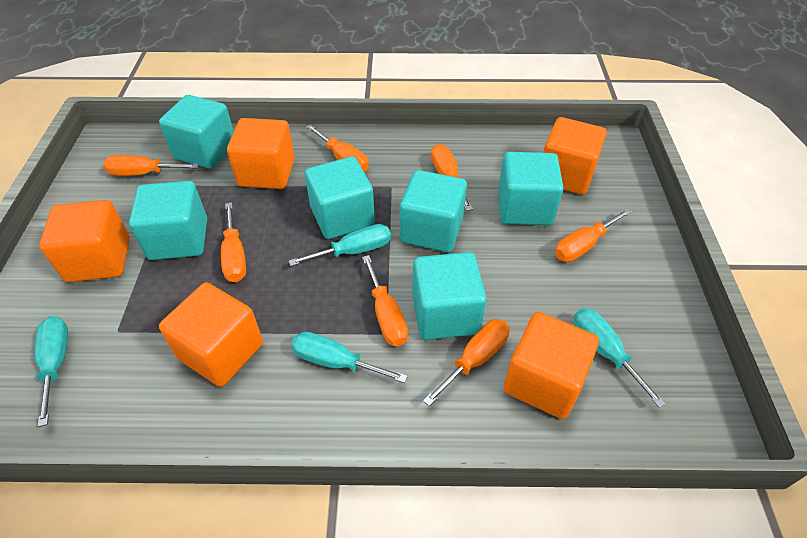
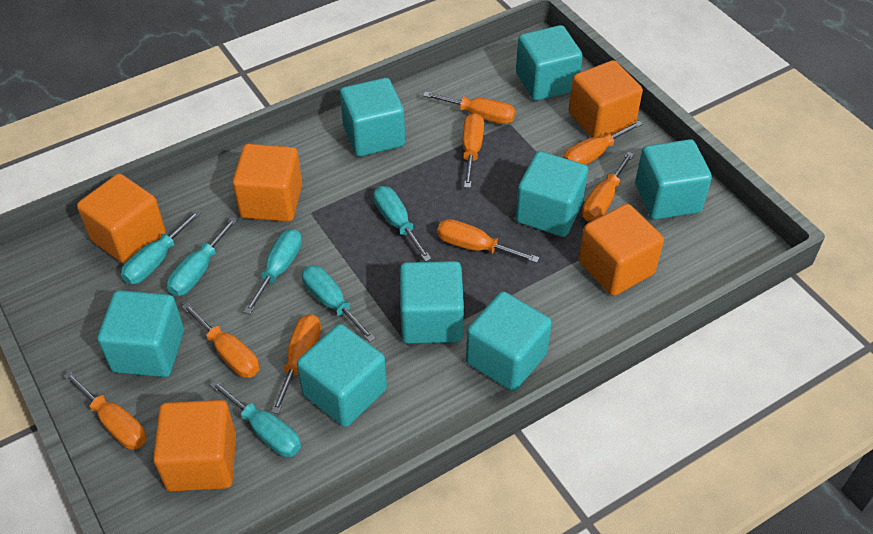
orange screwdriver: 7 -> 8
turquoise cube: 6 -> 8
turquoise screwdriver: 4 -> 6

